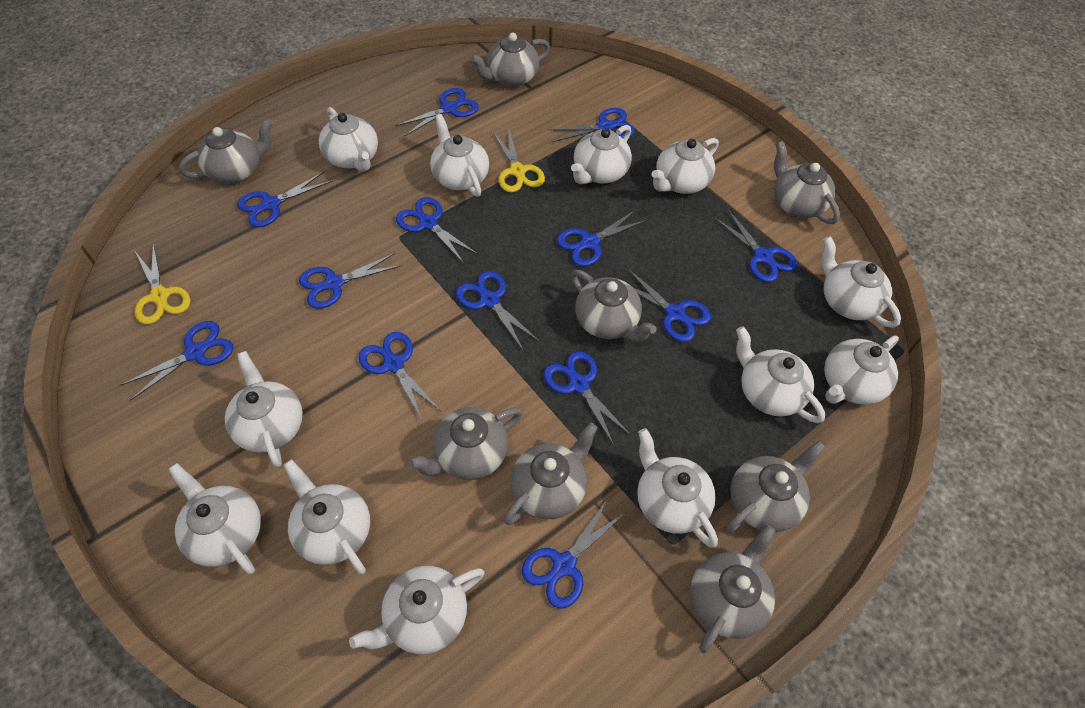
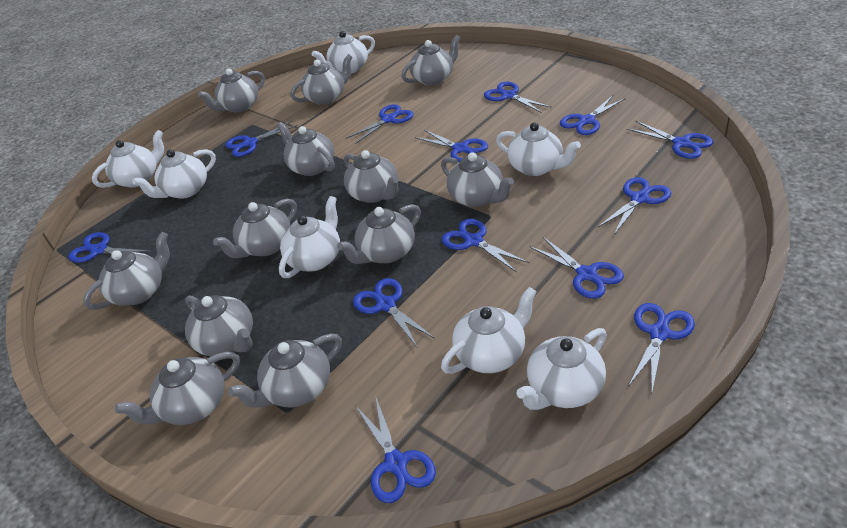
grey teapot: 8 -> 12
white teapot: 12 -> 7
yellow scissors: 2 -> 0

